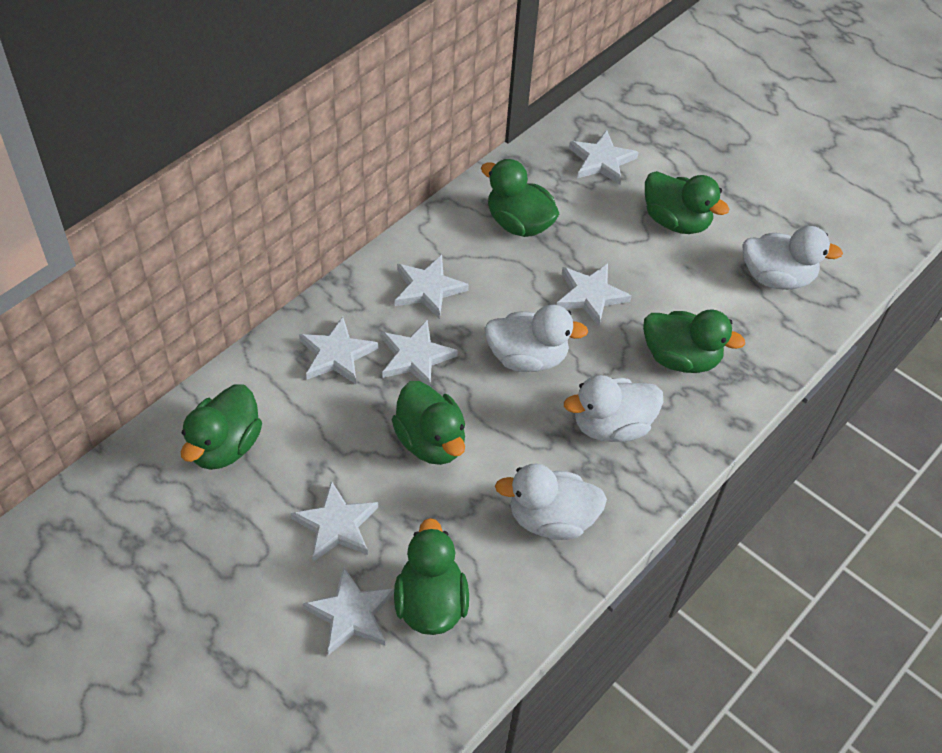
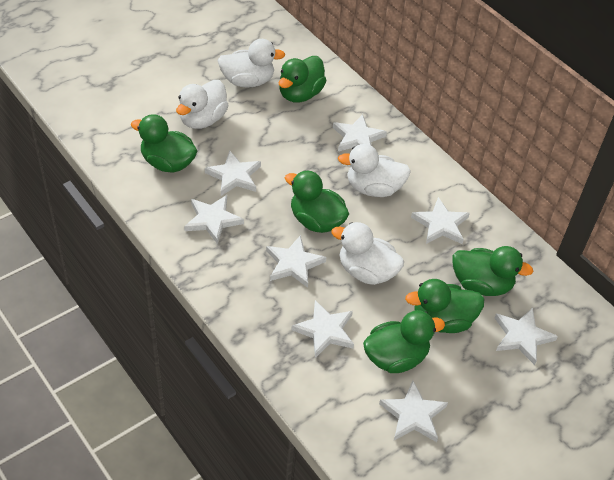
white star: 7 -> 8

